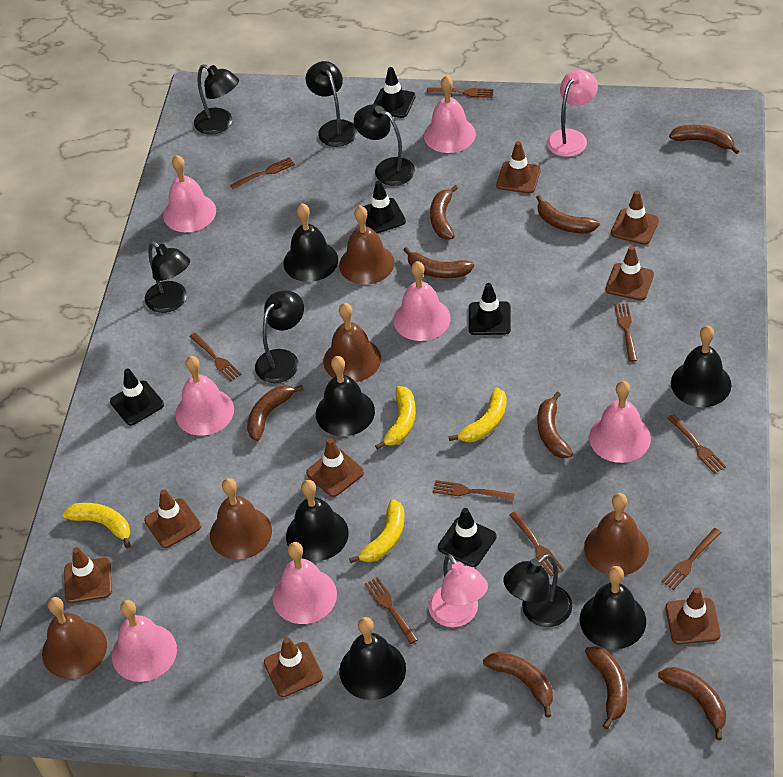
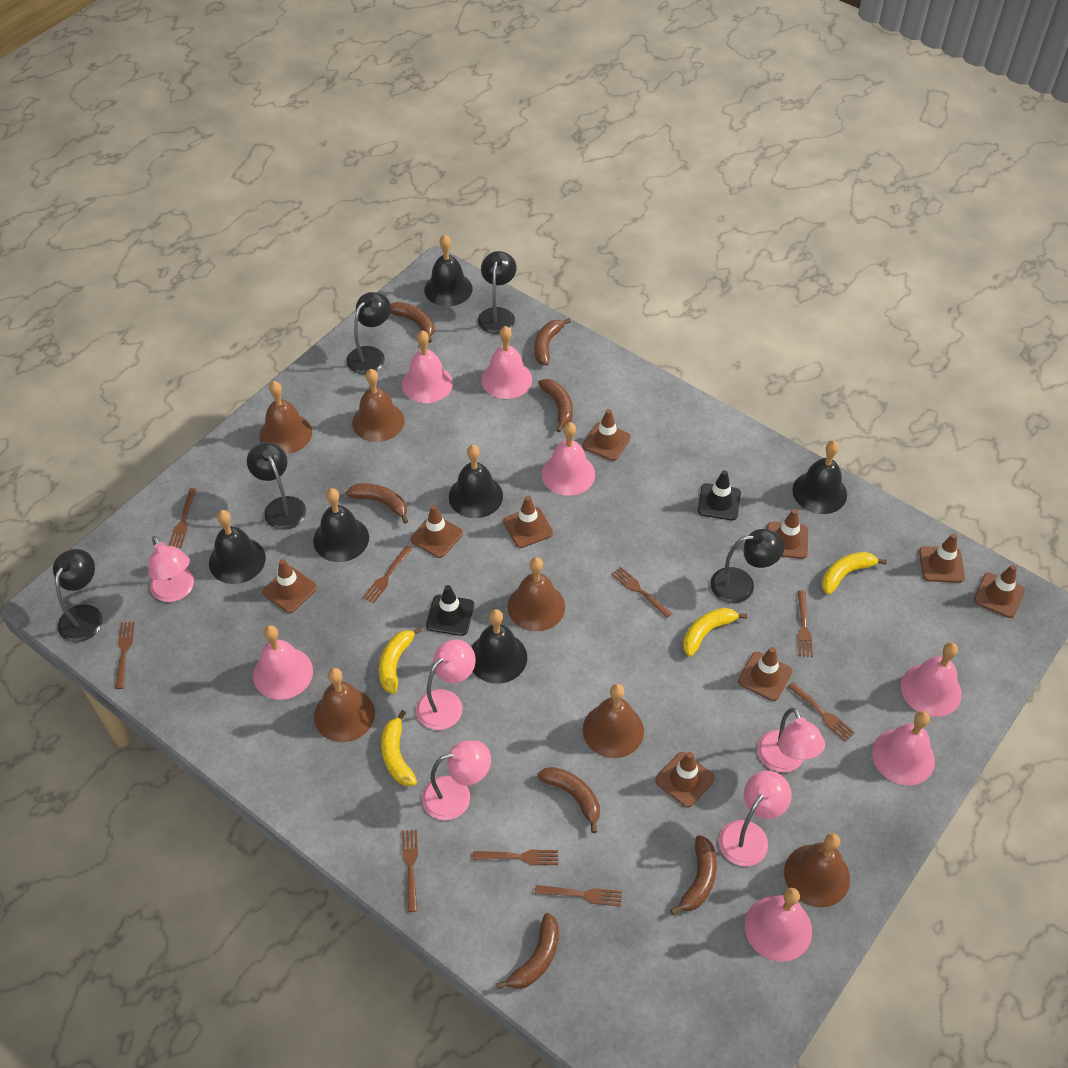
black lamp: 6 -> 5
black traffic cone: 5 -> 2
brown banana: 9 -> 7
brown bell: 5 -> 6
brown traffic cone: 8 -> 9
pink lamp: 2 -> 5

